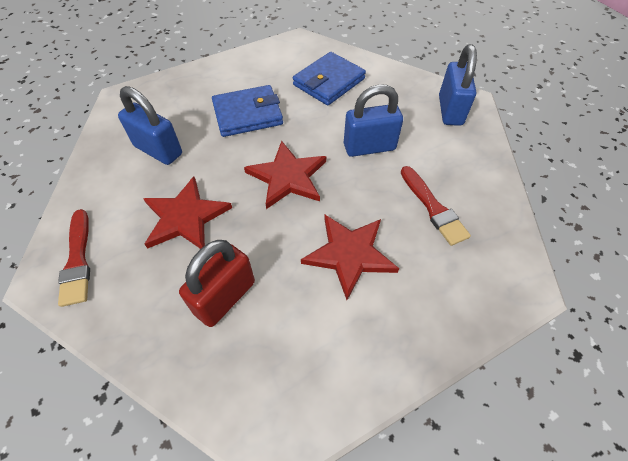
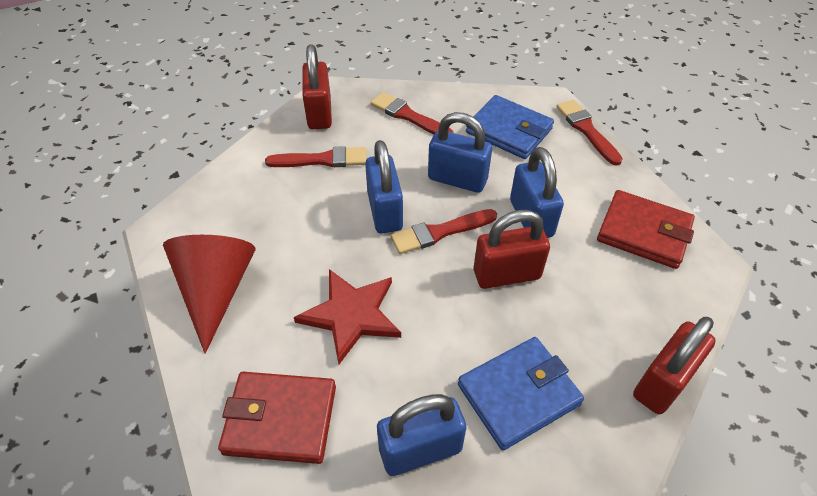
blue padlock: 3 -> 4
red brush: 2 -> 4
red cone: 0 -> 1
red padlock: 1 -> 3
red star: 3 -> 1
red wallet: 0 -> 2

